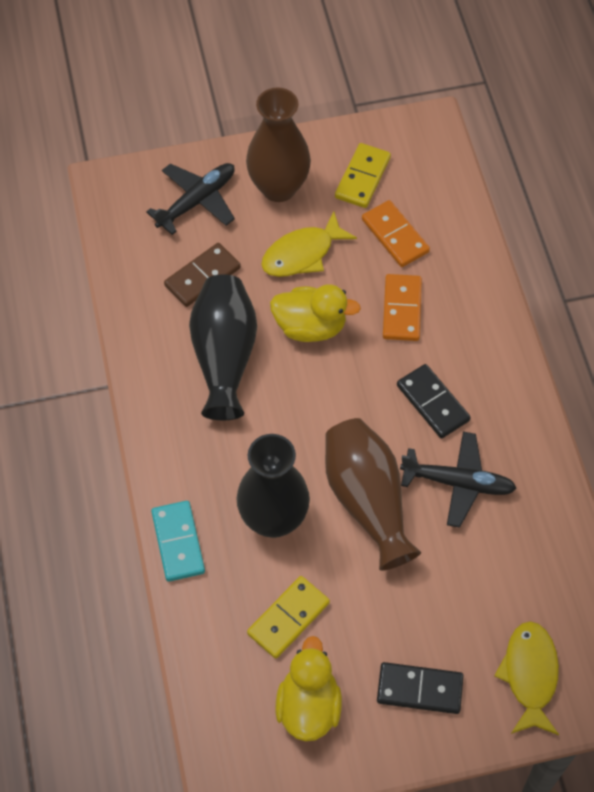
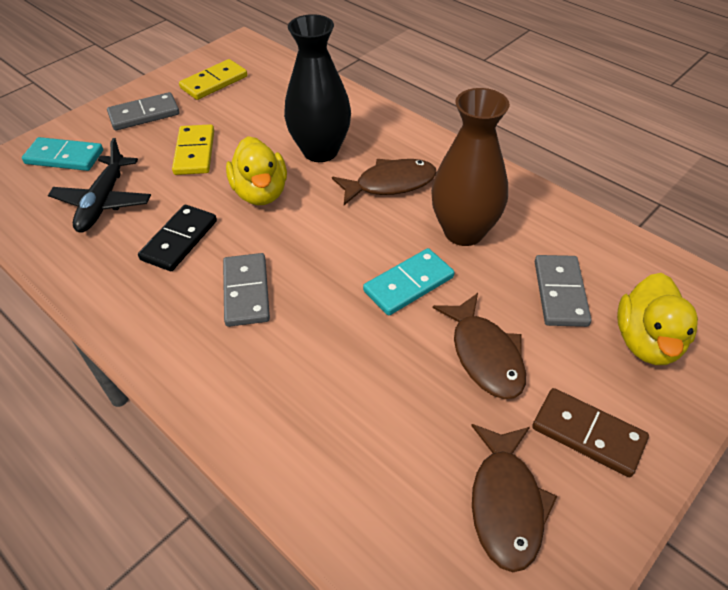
black domino: 2 -> 1
black plane: 2 -> 1
black vase: 2 -> 1
brown fish: 0 -> 3
brown vase: 2 -> 1
grey domino: 0 -> 3
orange domino: 2 -> 0
turquoise domino: 1 -> 2
yellow fish: 2 -> 0

